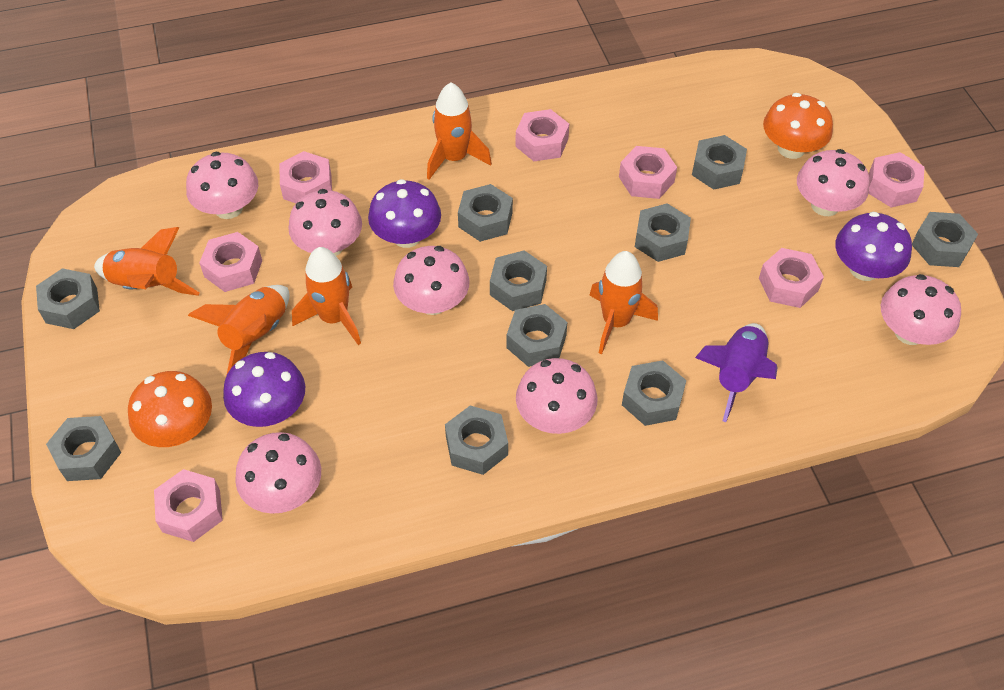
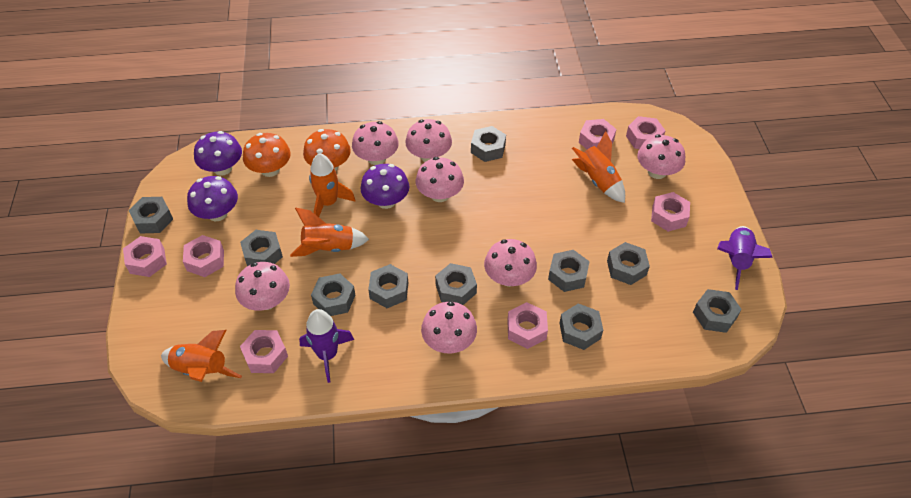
orange rocket: 5 -> 4
purple rocket: 1 -> 2

